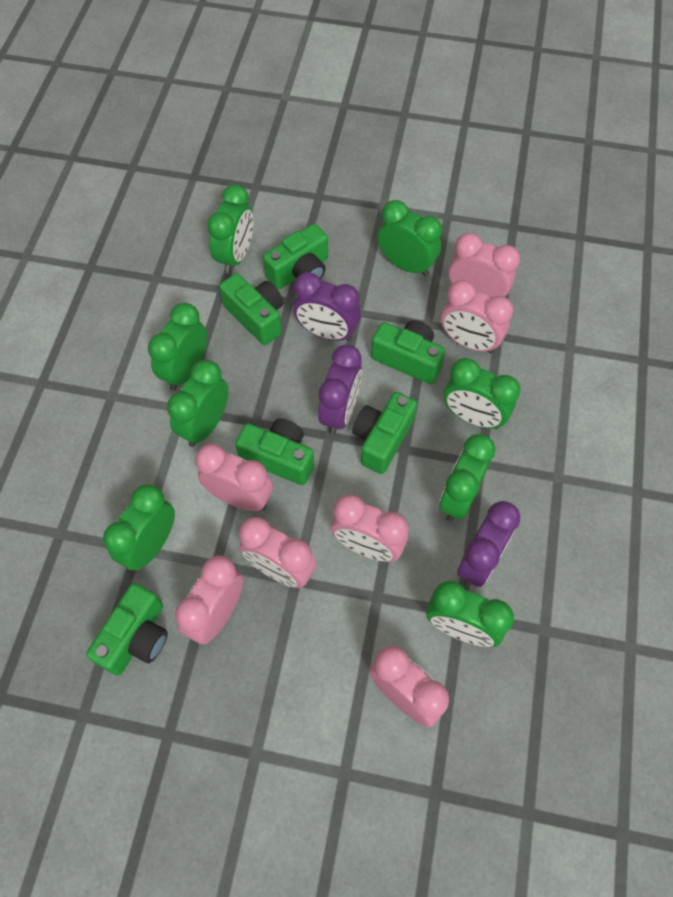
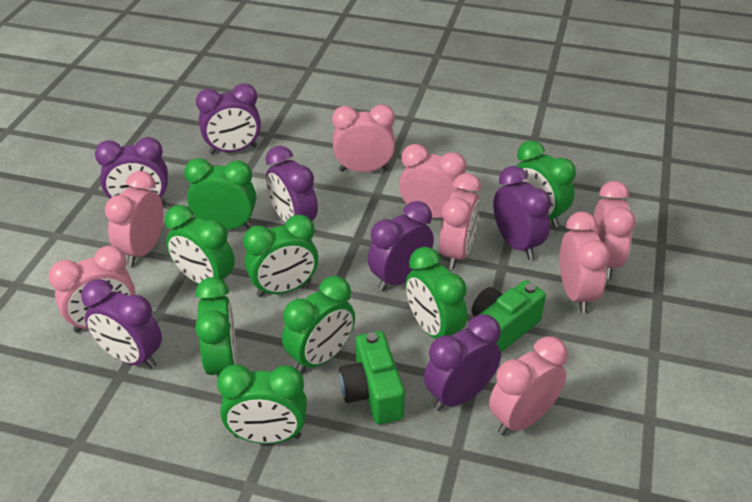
green camera: 6 -> 2
pink clock: 7 -> 8
purple clock: 3 -> 7

